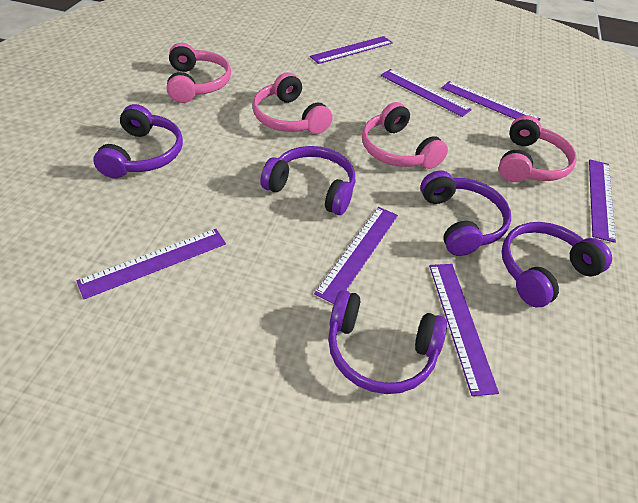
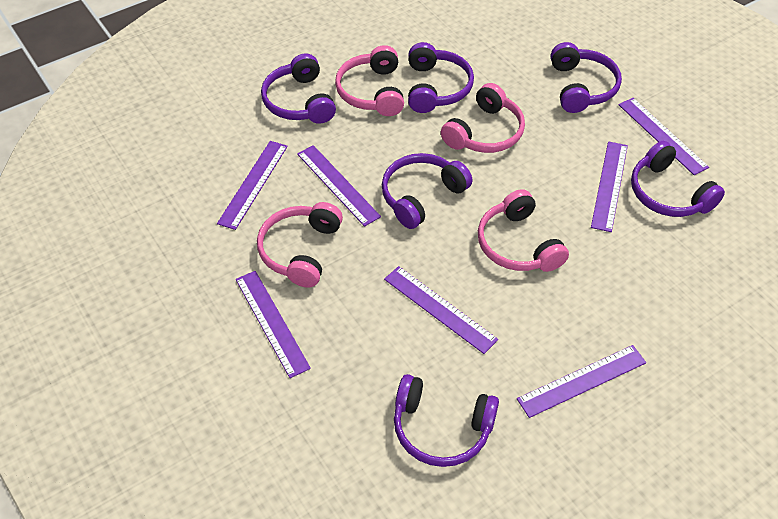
purple headphones: 5 -> 6

